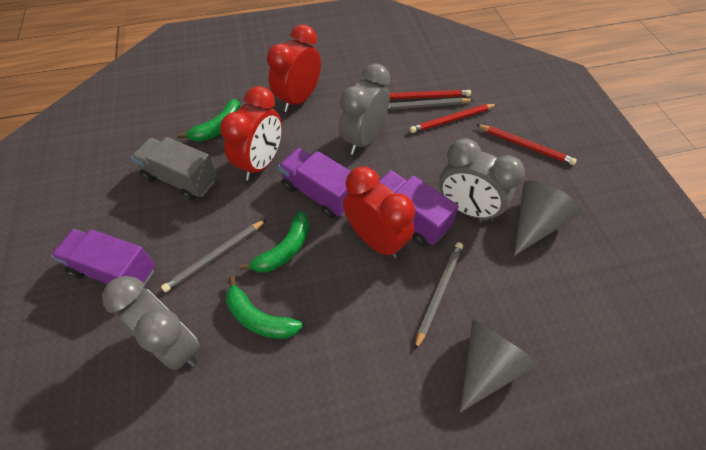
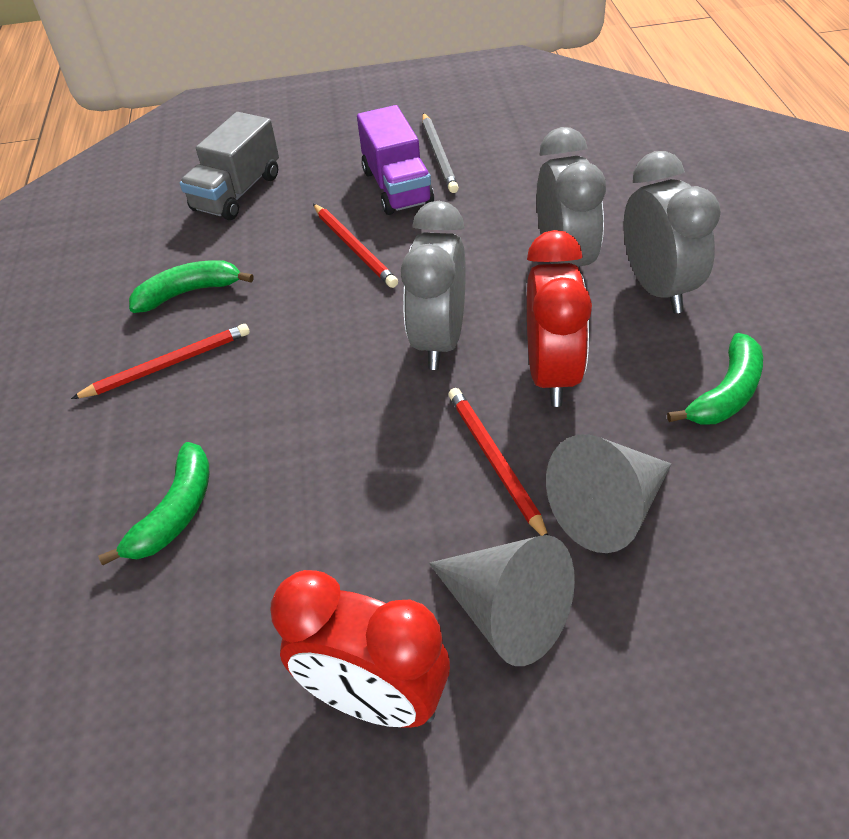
grey pencil: 3 -> 1
purple truck: 3 -> 1
red clock: 3 -> 2

